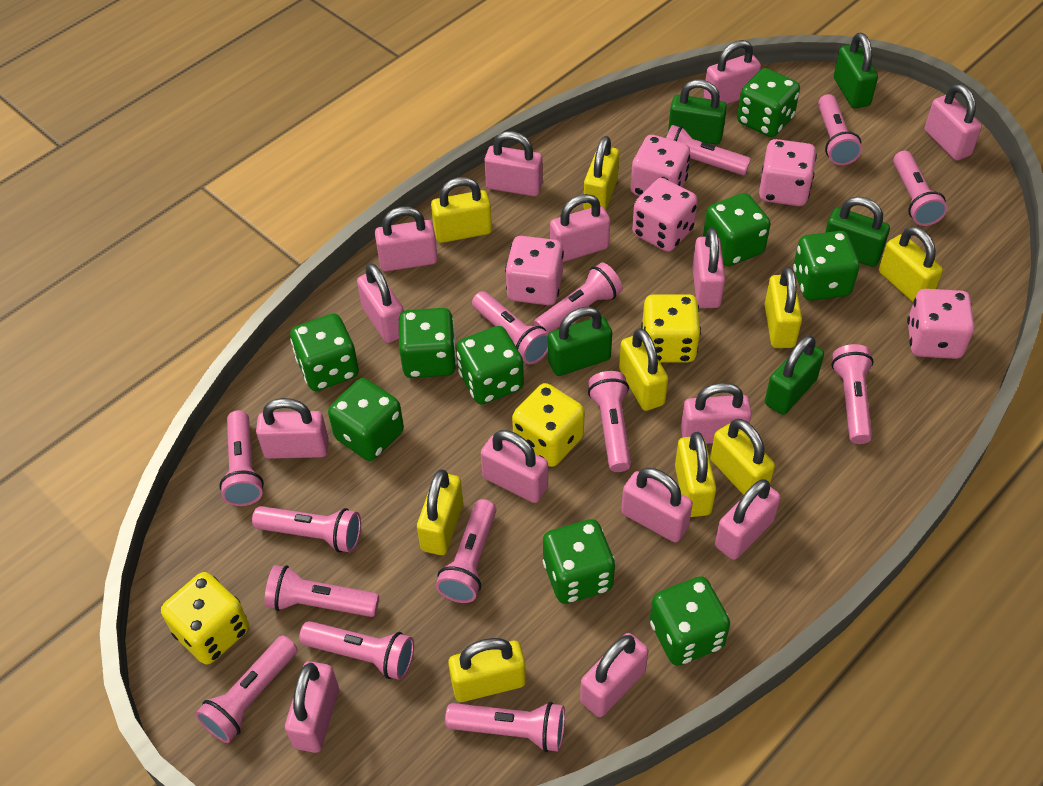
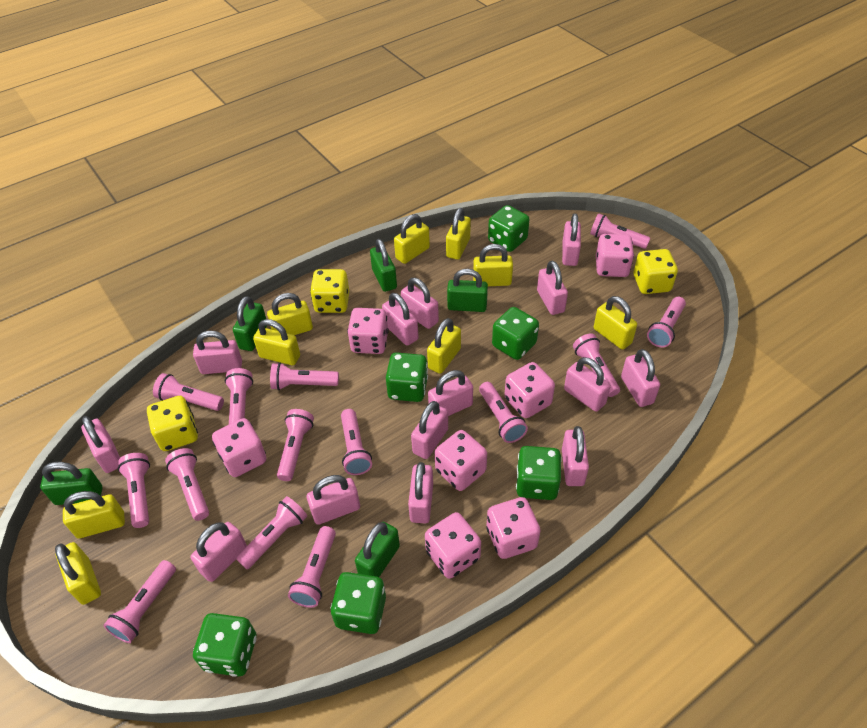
green dice: 9 -> 6
pink dice: 5 -> 7

